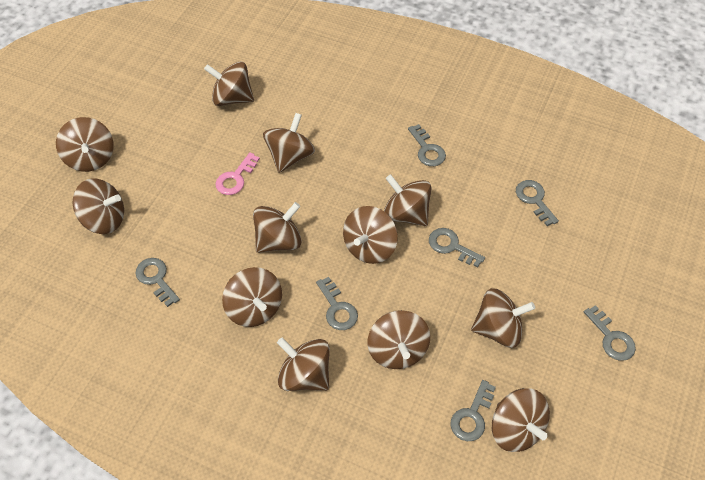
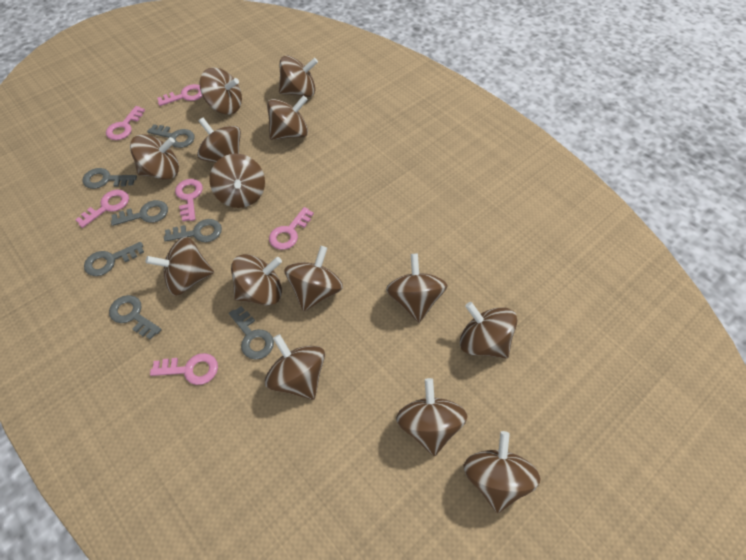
brown spinning top: 12 -> 14
pink key: 1 -> 6

